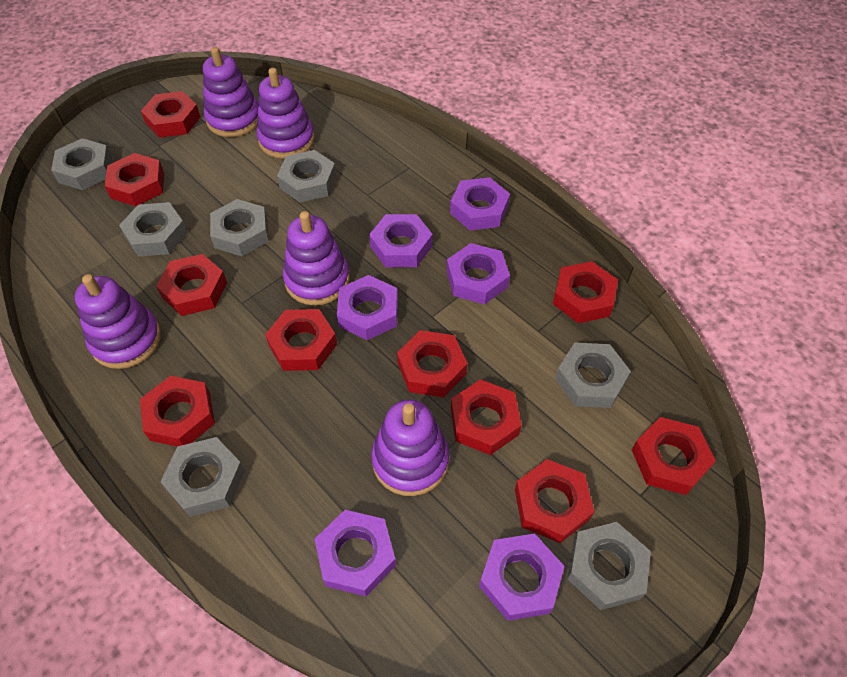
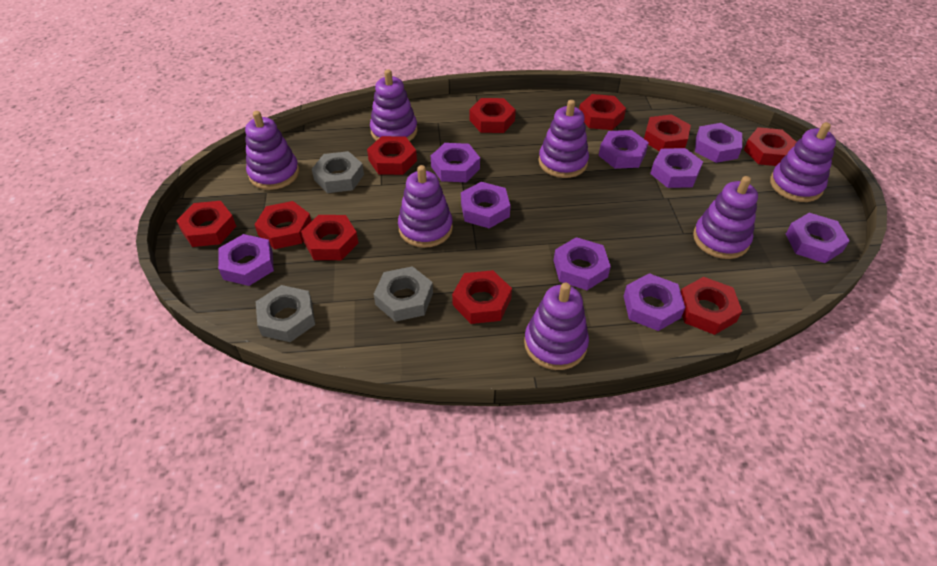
grey nut: 7 -> 3
purple nut: 6 -> 9
purple stacking toy: 5 -> 7

